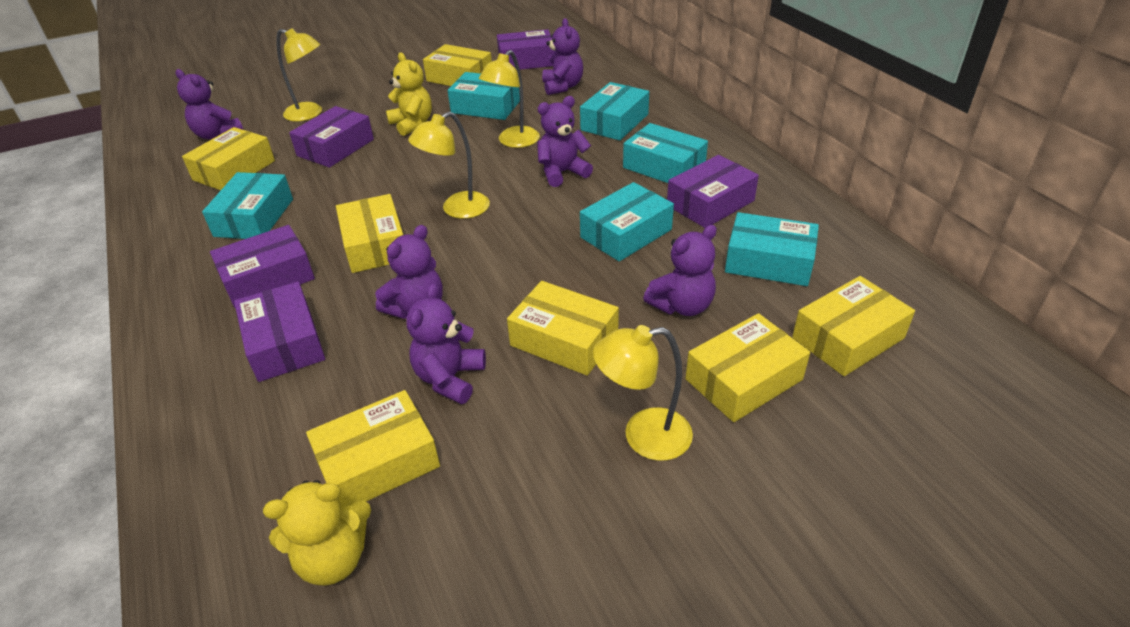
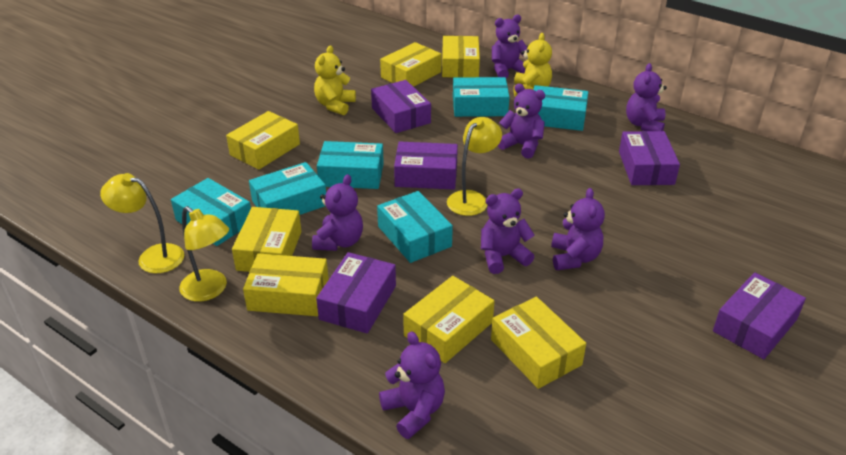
purple teddy bear: 6 -> 7
yellow lamp: 4 -> 3

